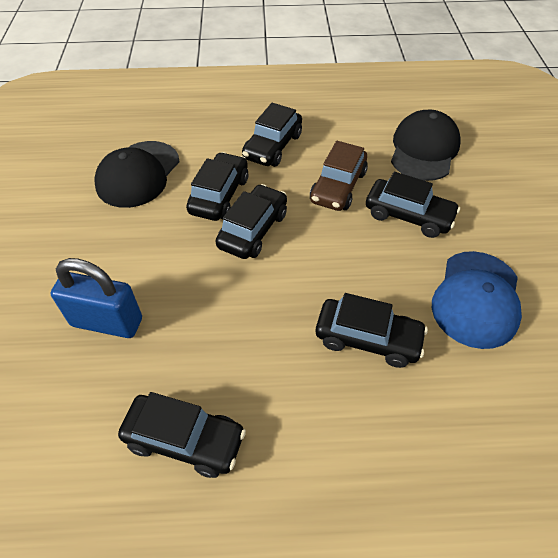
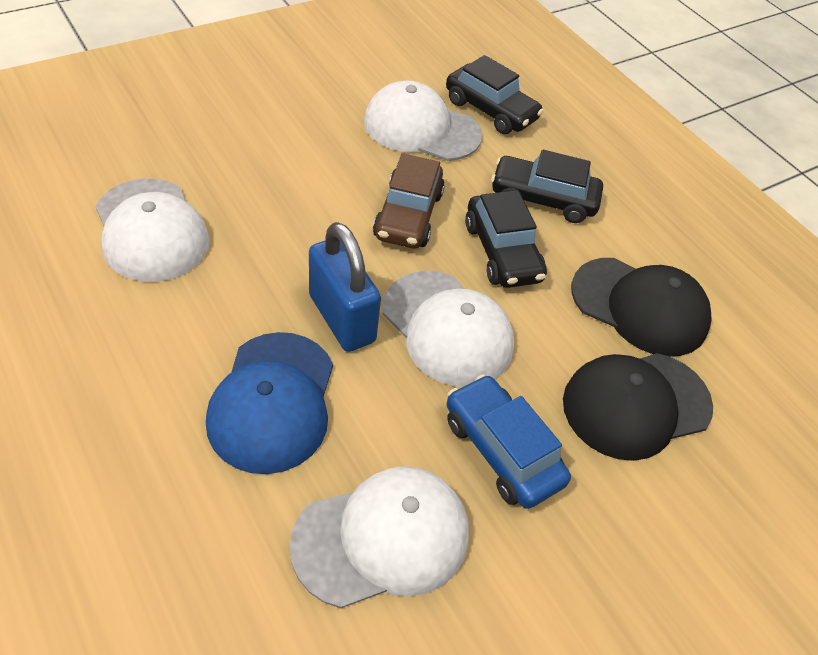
black car: 6 -> 3
blue car: 0 -> 1
white cap: 0 -> 4

